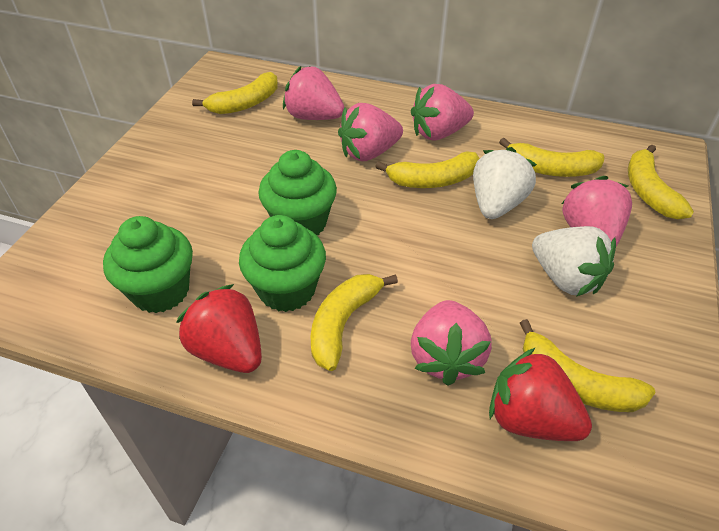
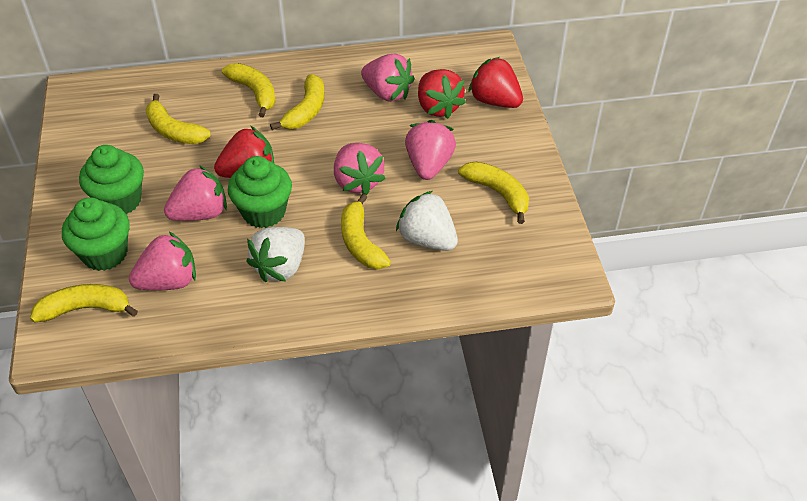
red strawberry: 2 -> 3

